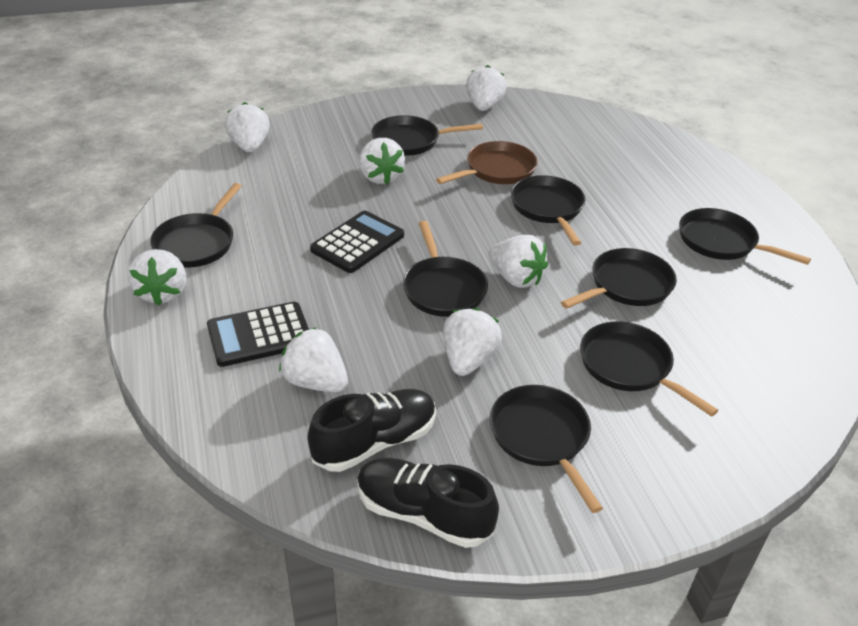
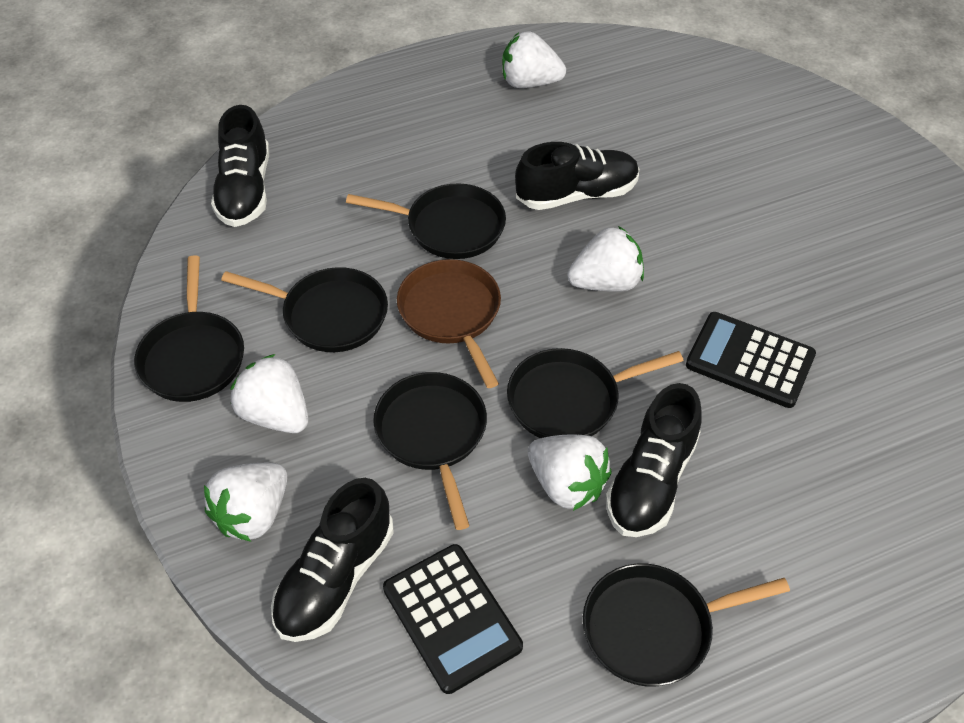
black pan: 8 -> 6
black shoe: 2 -> 4
white strawberry: 7 -> 5

